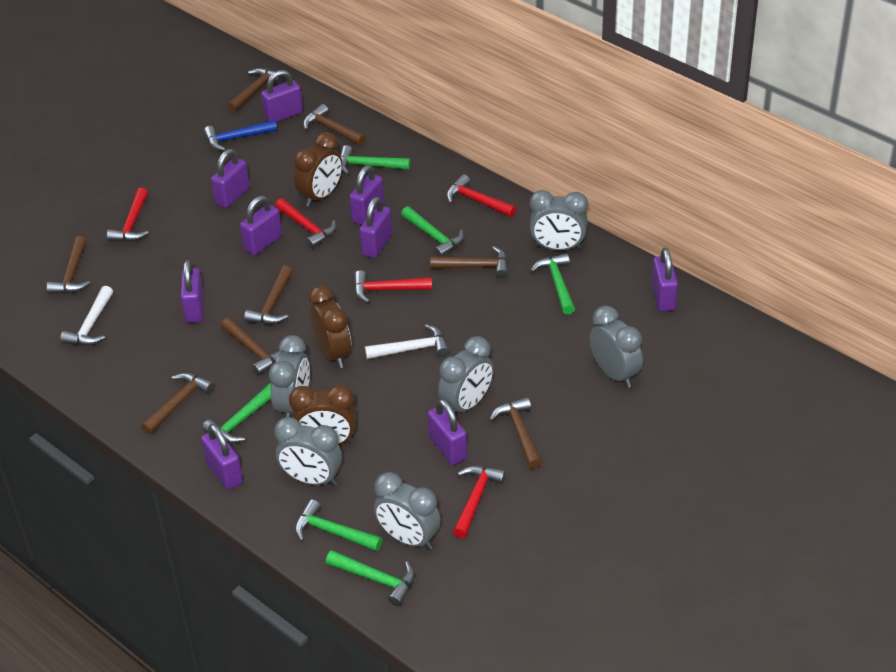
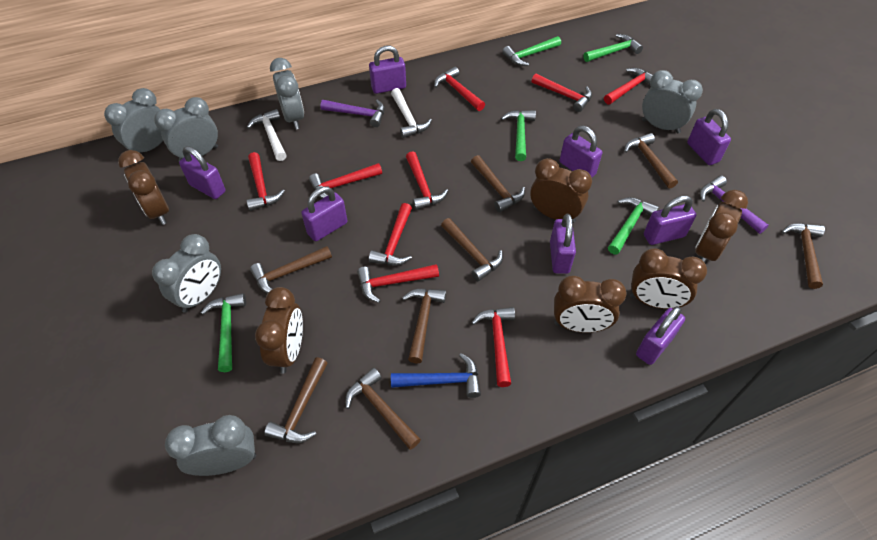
brown clock: 3 -> 6
green hammer: 6 -> 5
purple hammer: 0 -> 2
purple padlock: 9 -> 8
red hammer: 5 -> 9

